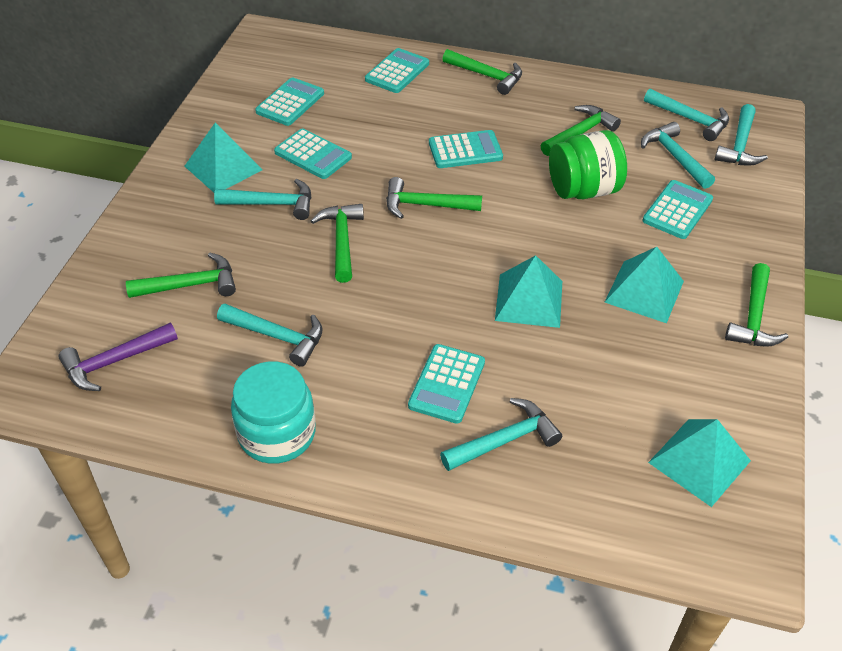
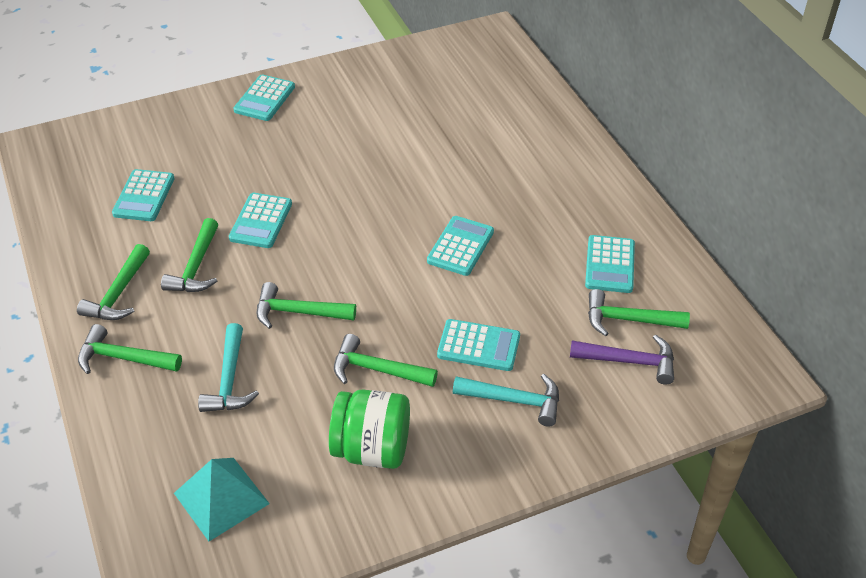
turquoise hammer: 6 -> 2
turquoise jar: 1 -> 0
turquoise pyramid: 4 -> 1

